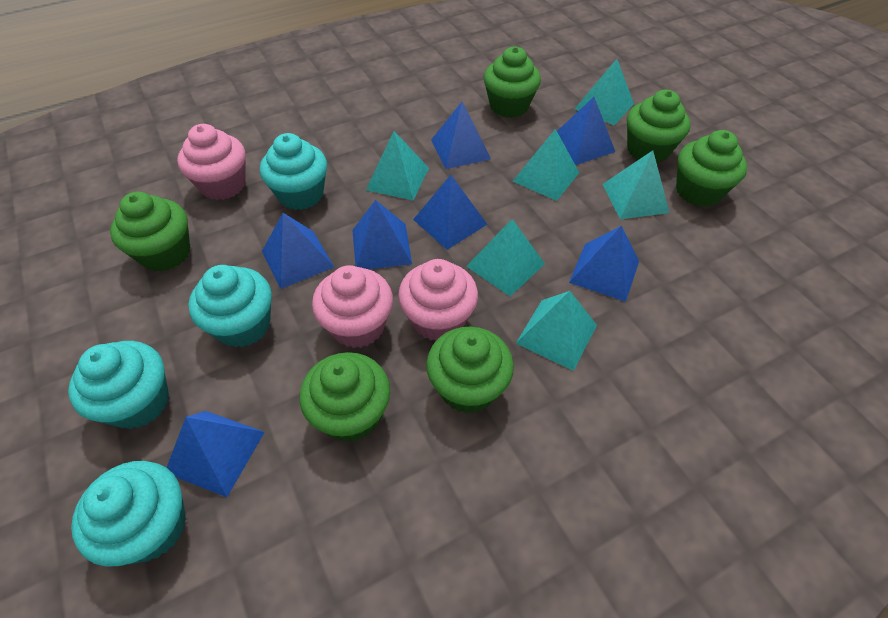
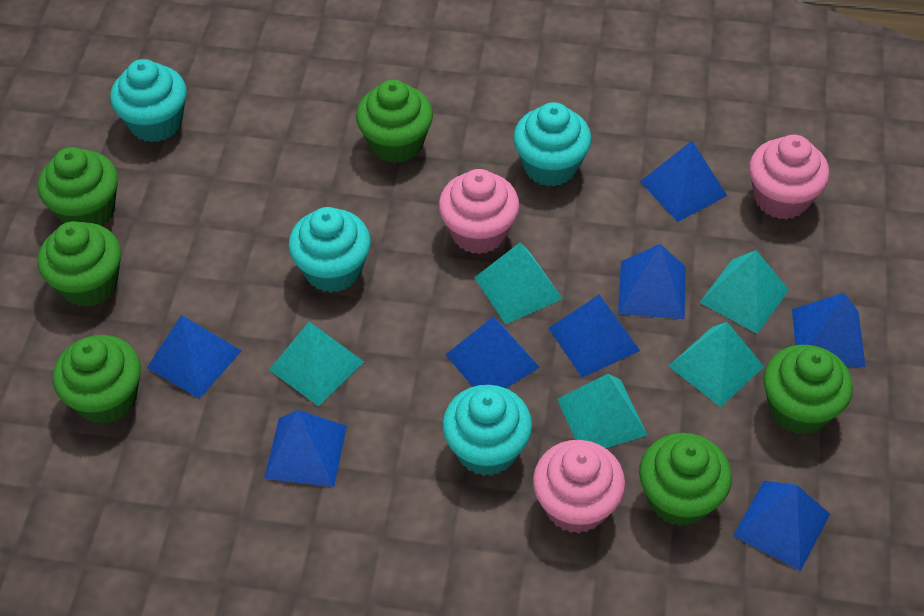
blue pyramid: 7 -> 8
turquoise pyramid: 6 -> 5

